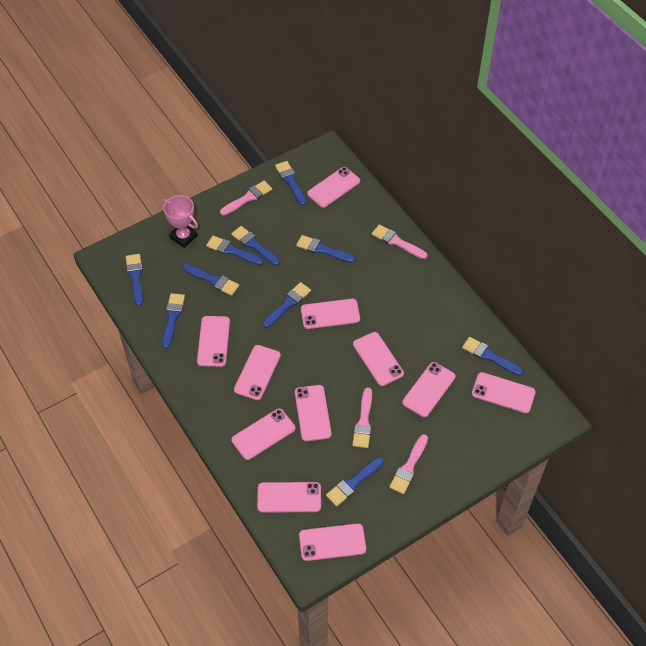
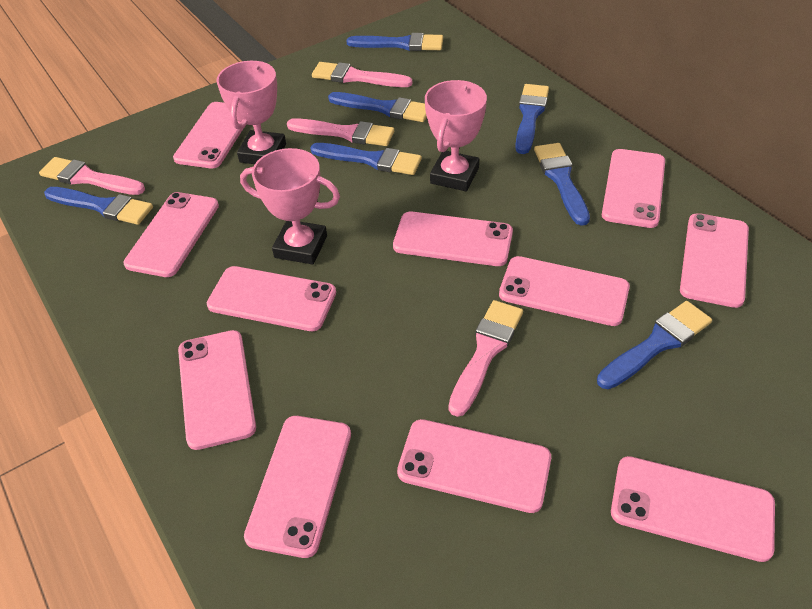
blue brush: 10 -> 7
pink trophy: 1 -> 3

